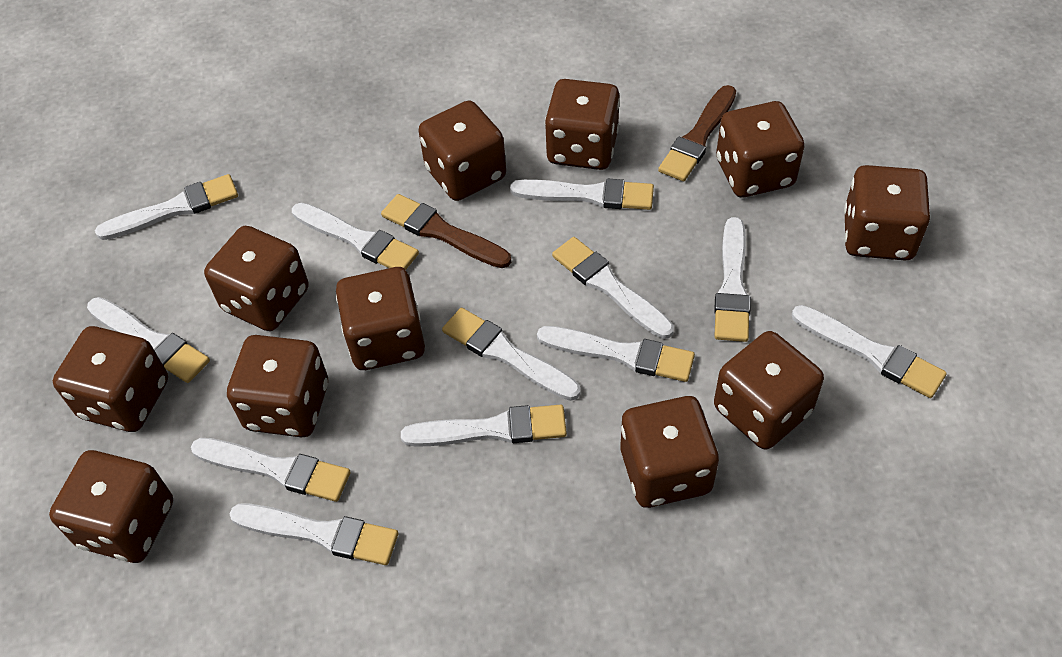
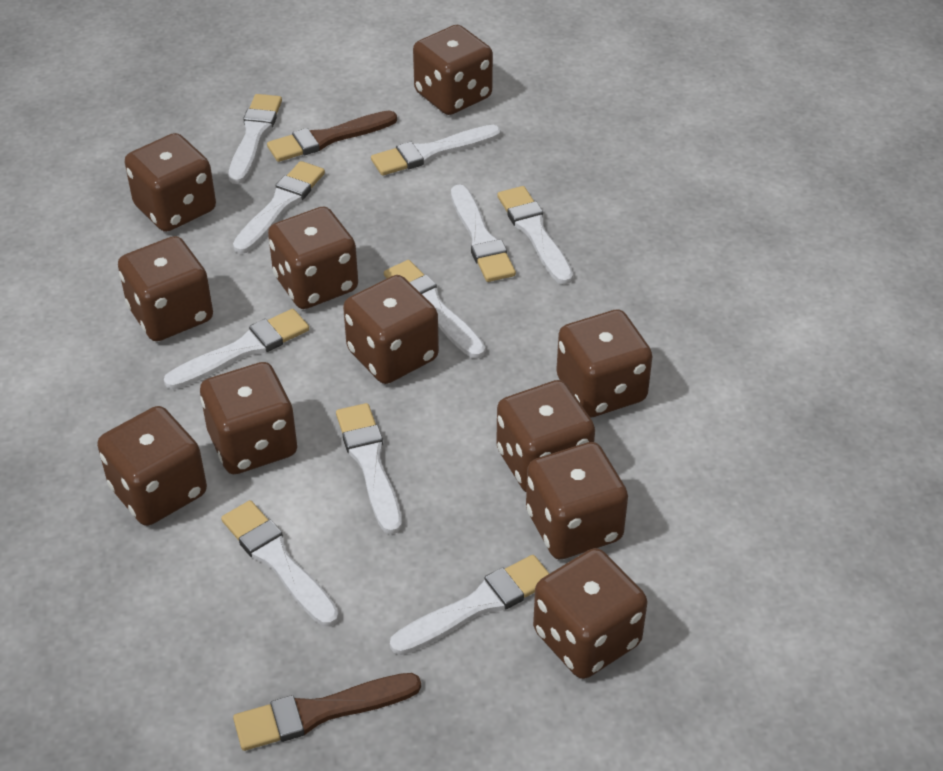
white brush: 12 -> 10

